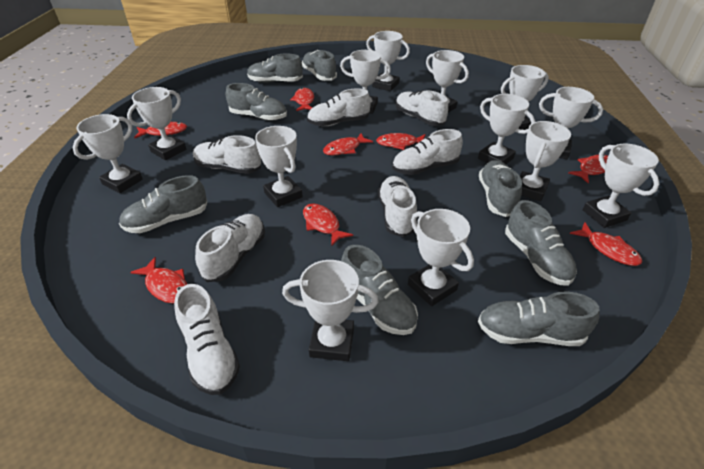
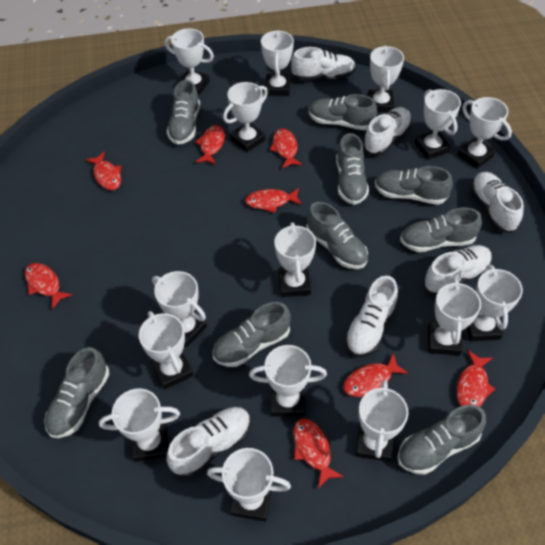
grey shoe: 8 -> 9
white shoe: 7 -> 6
white trophy: 13 -> 15

